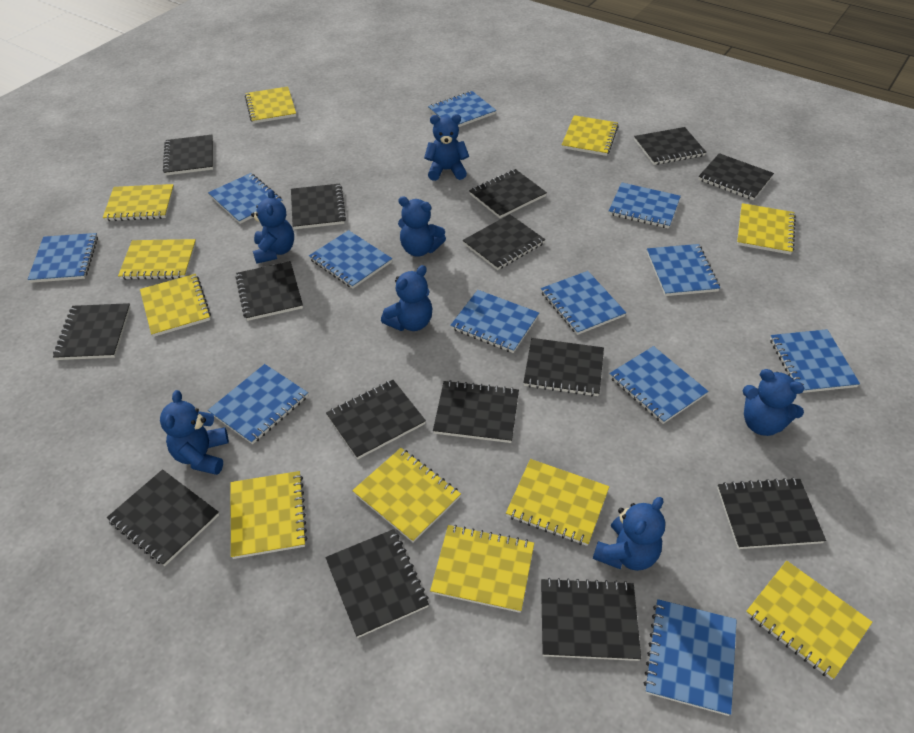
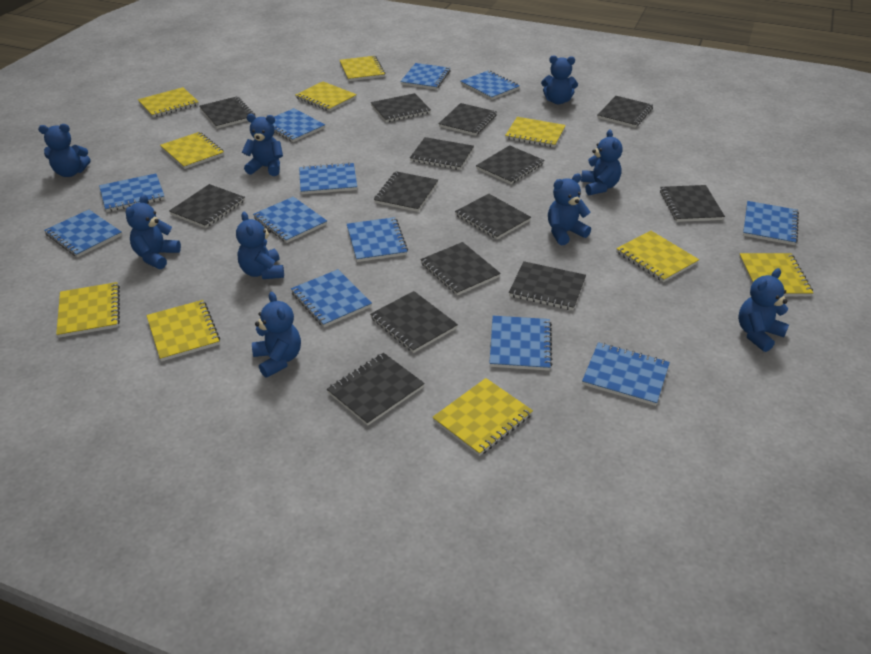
black notebook: 15 -> 14
blue teddy bear: 7 -> 9
yellow notebook: 11 -> 10

